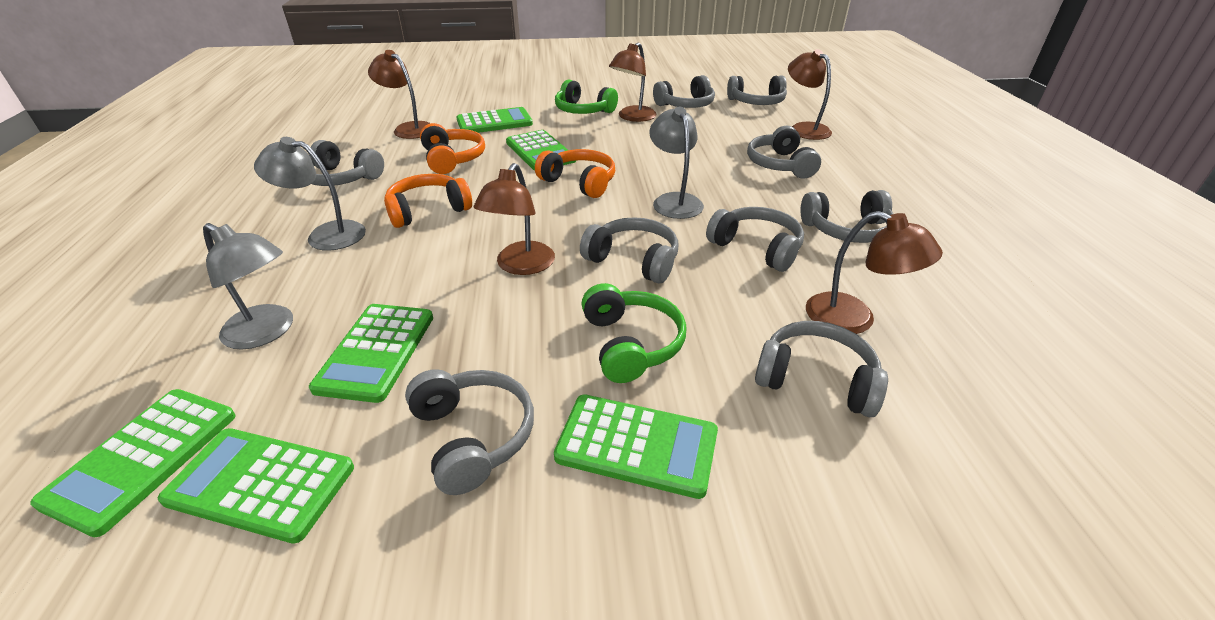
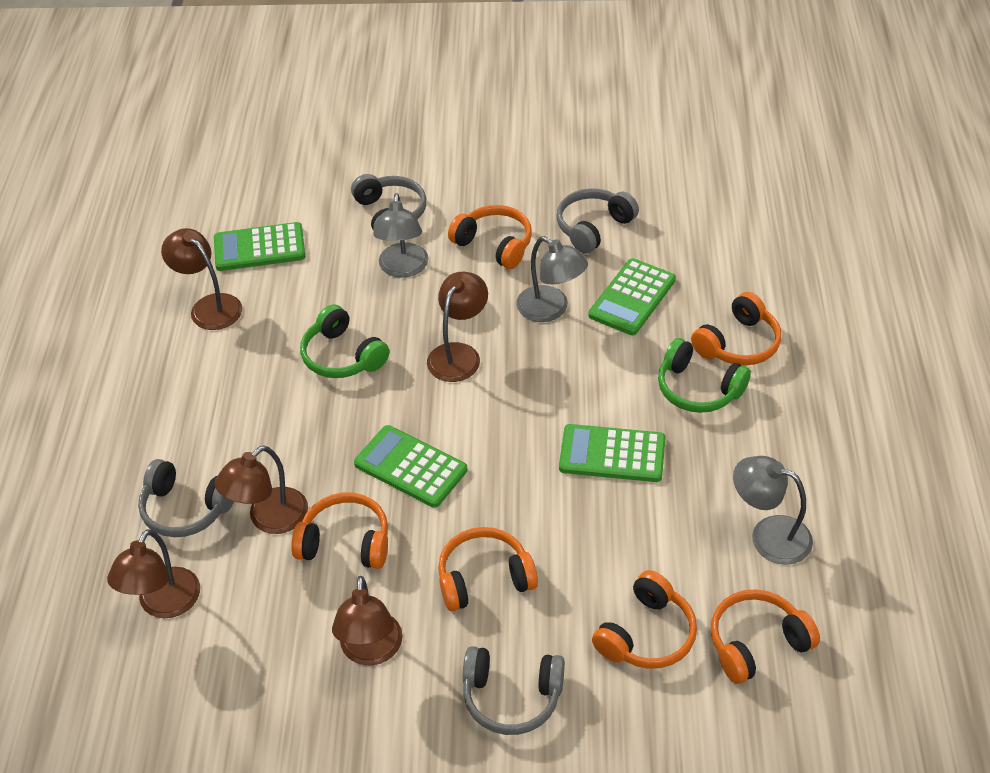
green calculator: 6 -> 4
grey headphones: 9 -> 4
orange headphones: 3 -> 6

